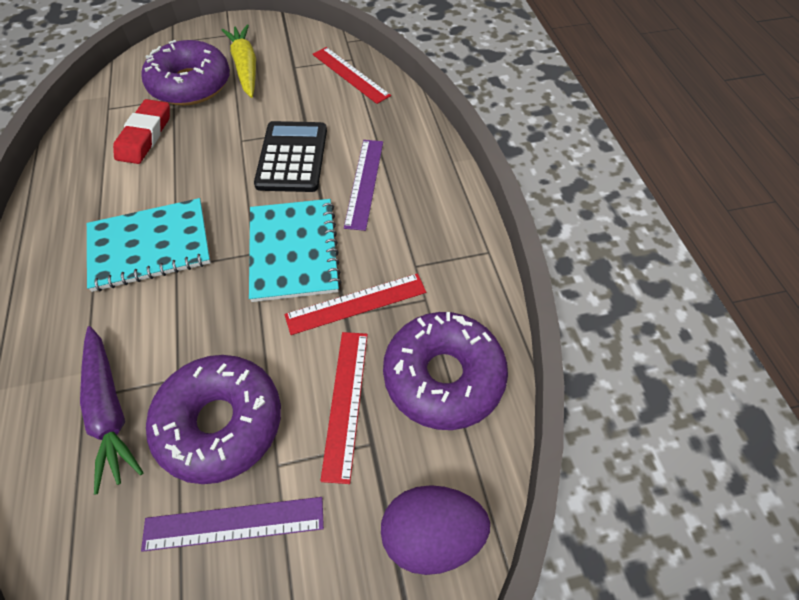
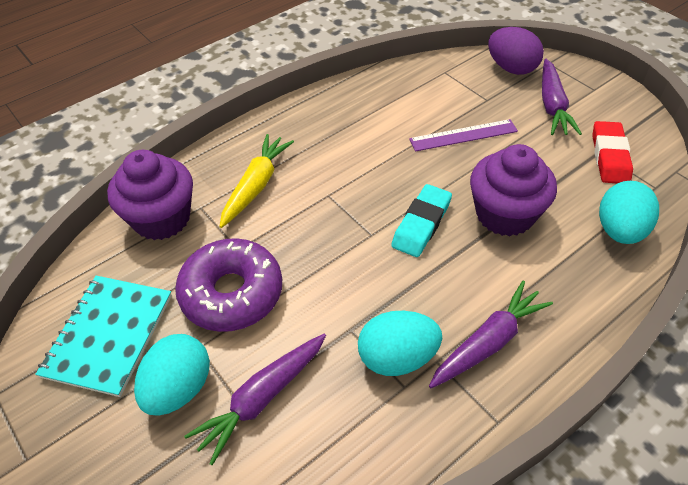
black calculator: 1 -> 0
purple carrot: 1 -> 3
purple cupcake: 0 -> 2
purple donut: 3 -> 1
purple ruler: 2 -> 1
red ruler: 3 -> 0
turquoise egg: 0 -> 3
turquoise eraser: 0 -> 1
turquoise notebook: 2 -> 1

